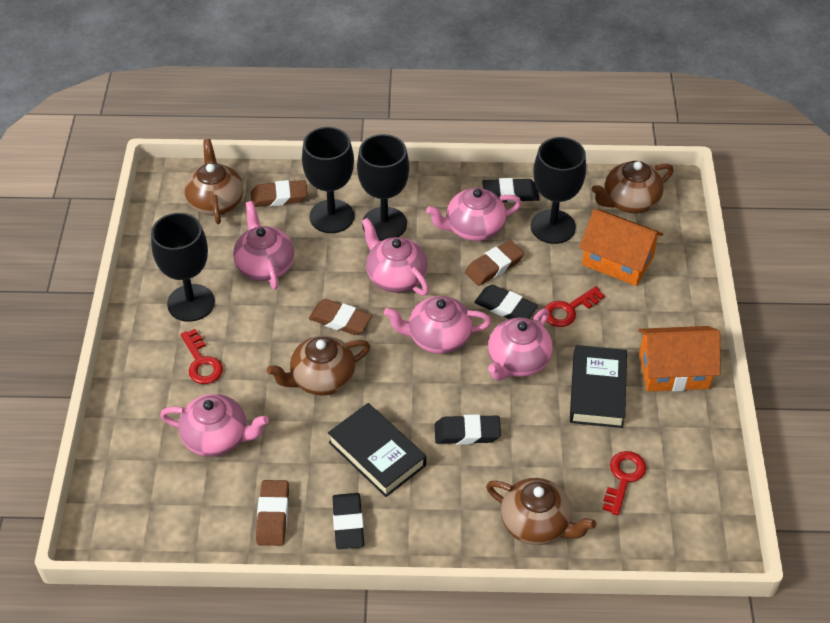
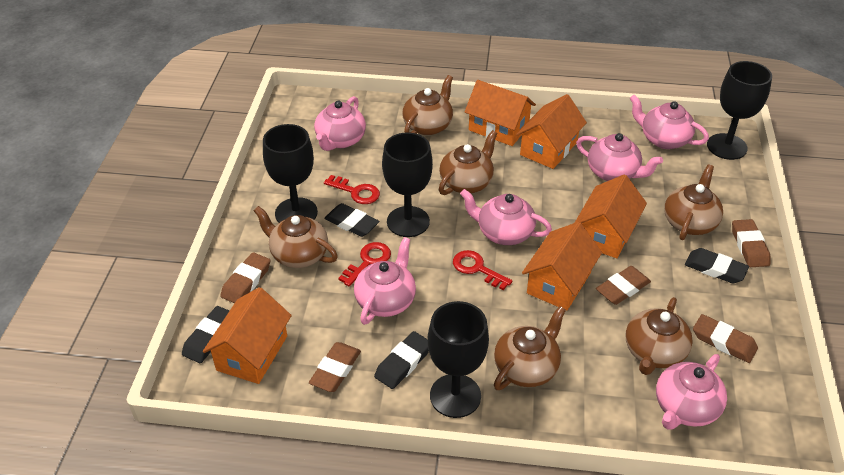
black book: 2 -> 0
brown eraser: 4 -> 5
brown teapot: 4 -> 6
orange house: 2 -> 5

